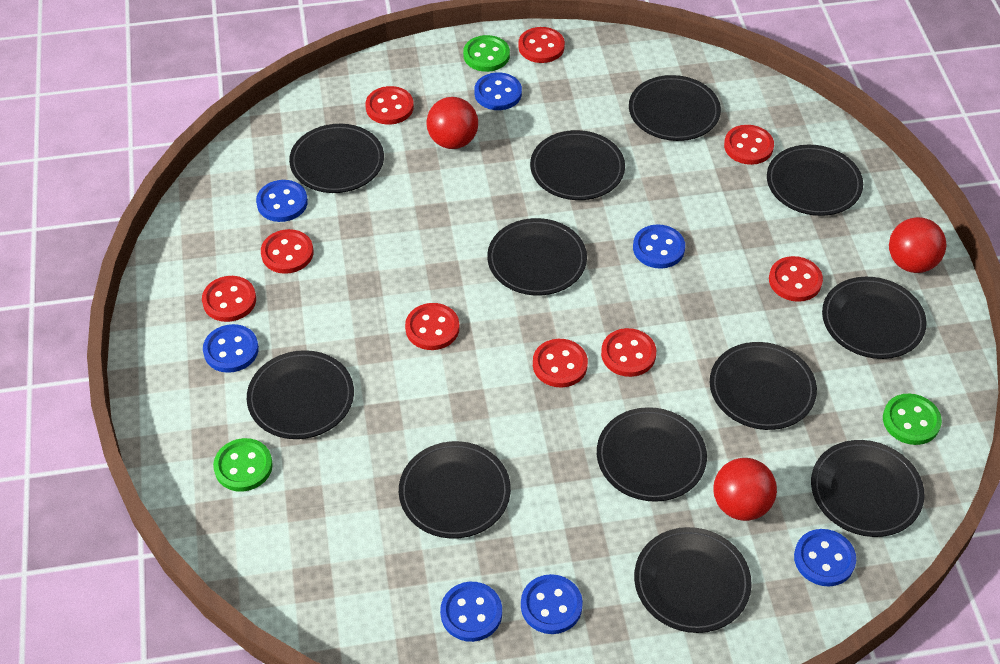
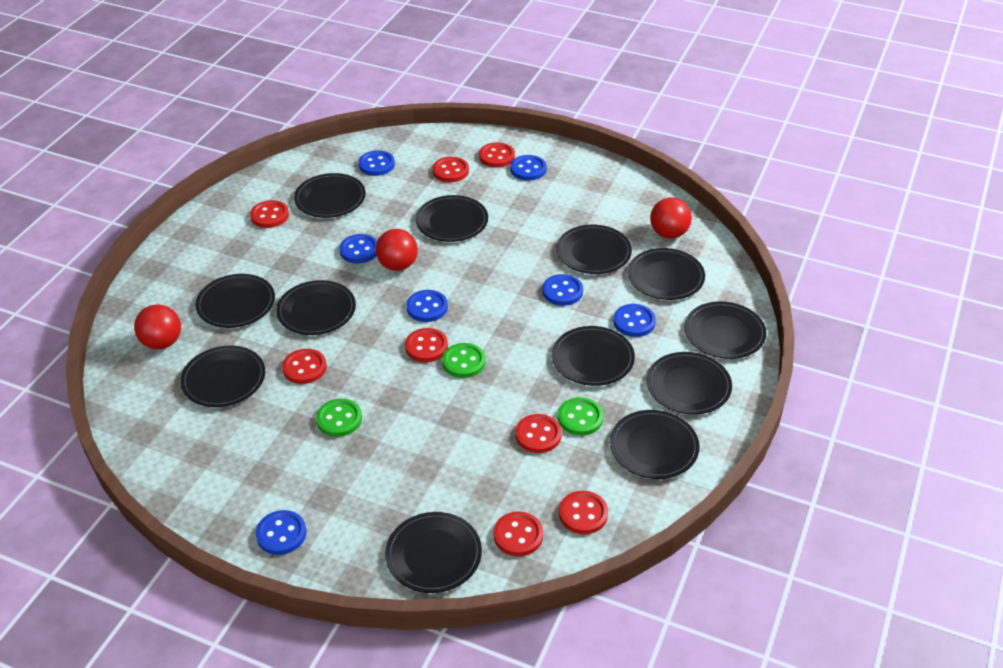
red button: 9 -> 8

